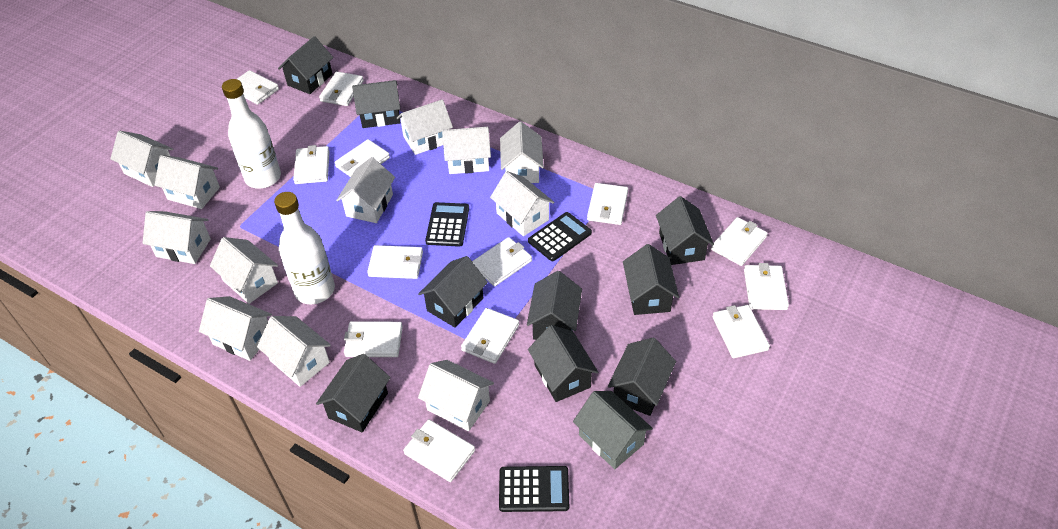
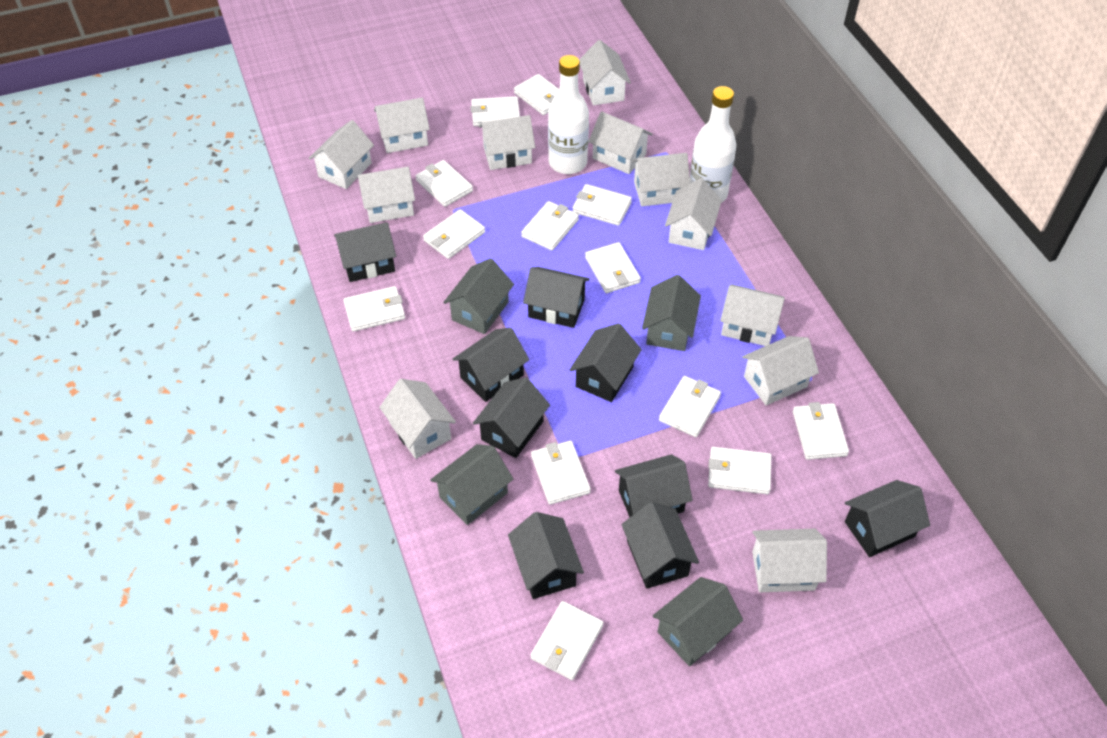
black calculator: 3 -> 0
grey house: 1 -> 4

